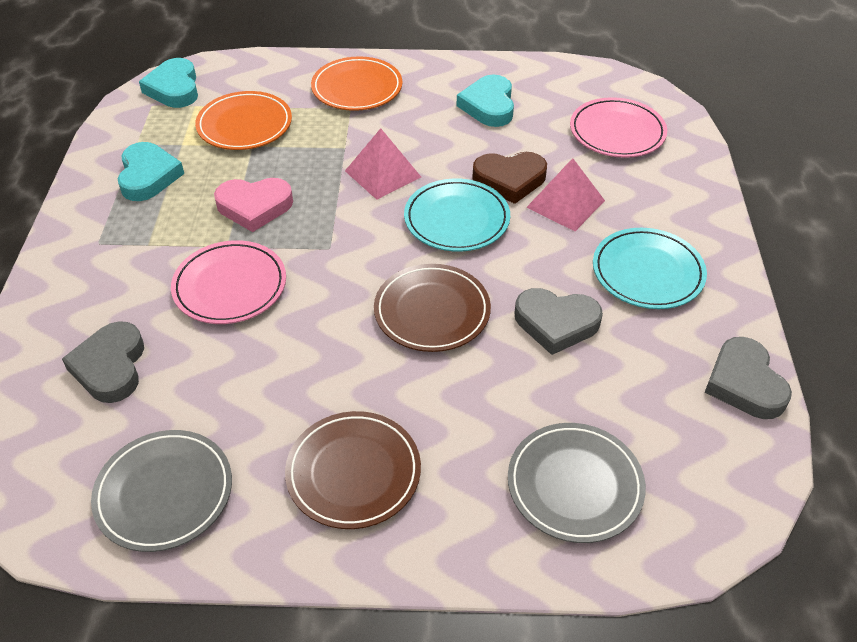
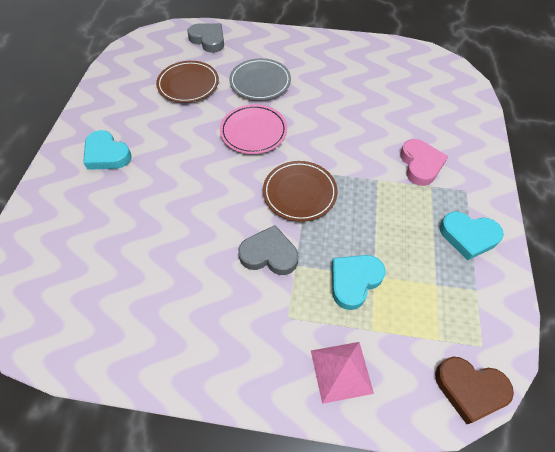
grey heart: 3 -> 2
grey plate: 2 -> 1
orange plate: 2 -> 0
pink plate: 2 -> 1
pink pyramid: 2 -> 1
turquoise plate: 2 -> 0

